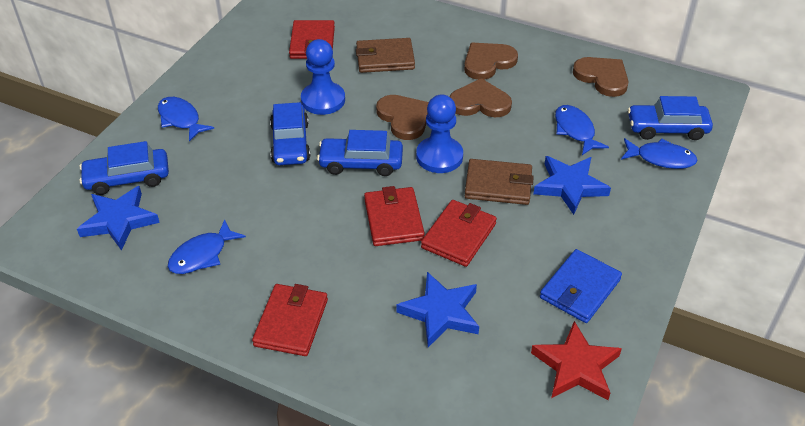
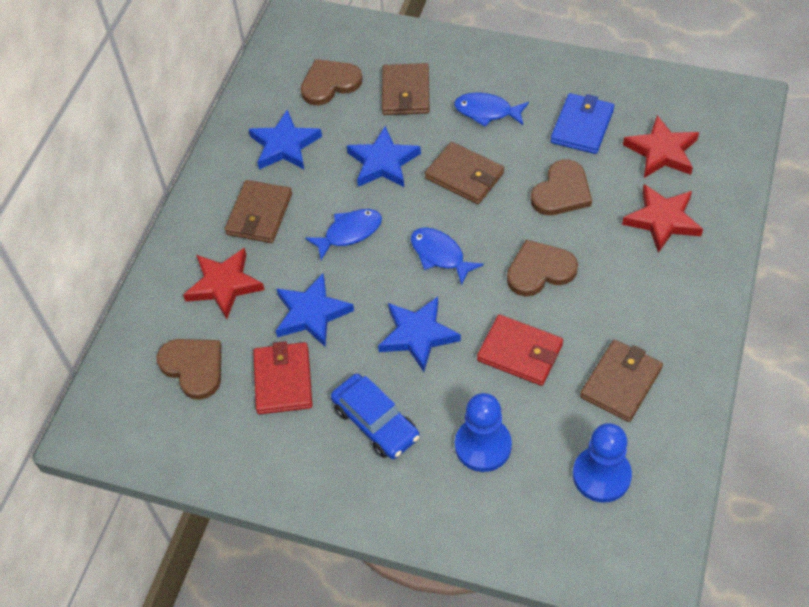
blue car: 4 -> 1
blue fish: 4 -> 3
blue star: 3 -> 4
brown wallet: 2 -> 4
red star: 1 -> 3
red wallet: 4 -> 2

